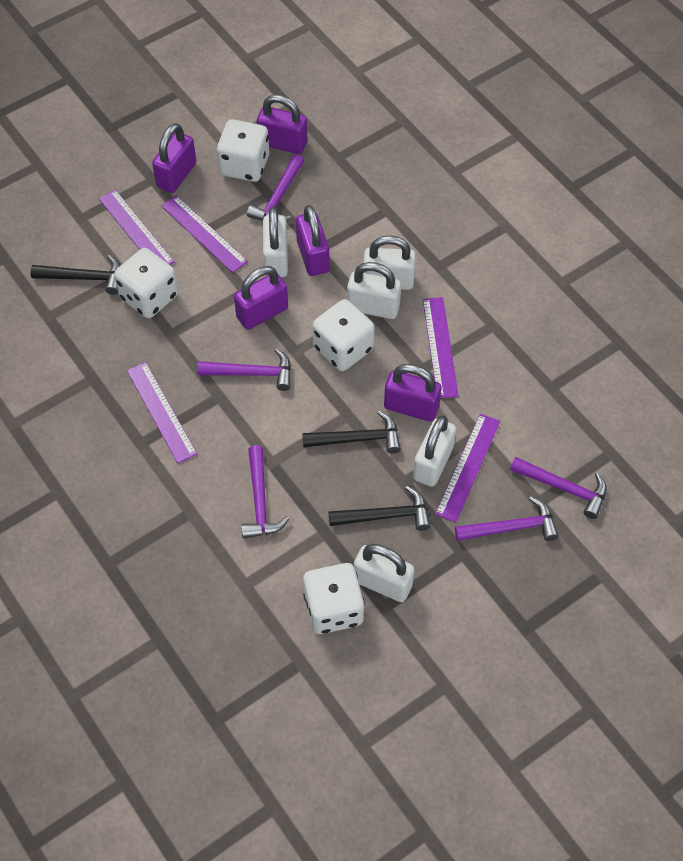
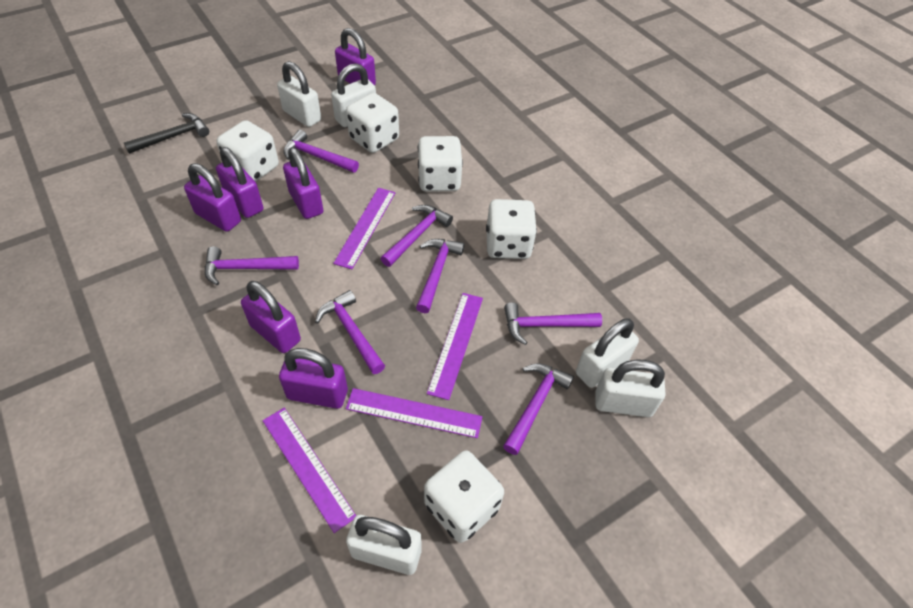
black hammer: 3 -> 1
purple hammer: 5 -> 7
purple padlock: 5 -> 6
purple ruler: 5 -> 4
white dice: 4 -> 5

